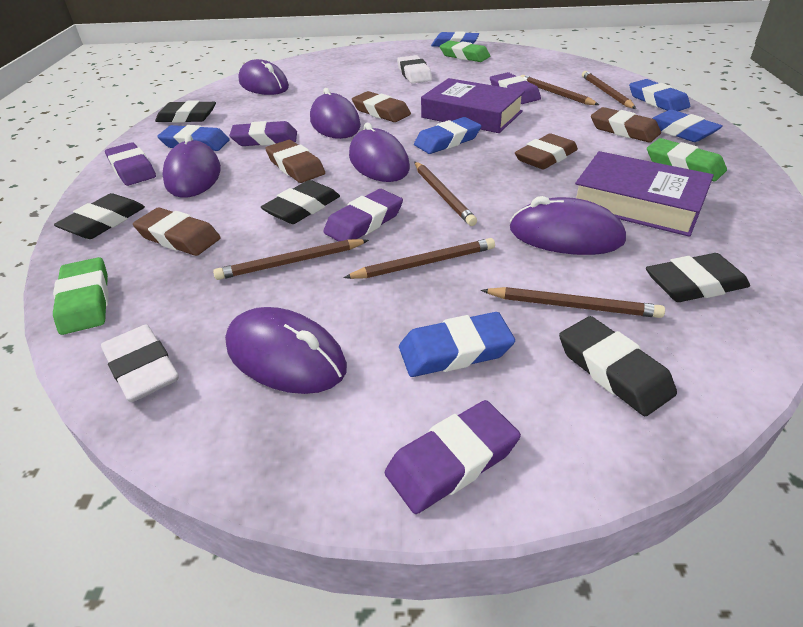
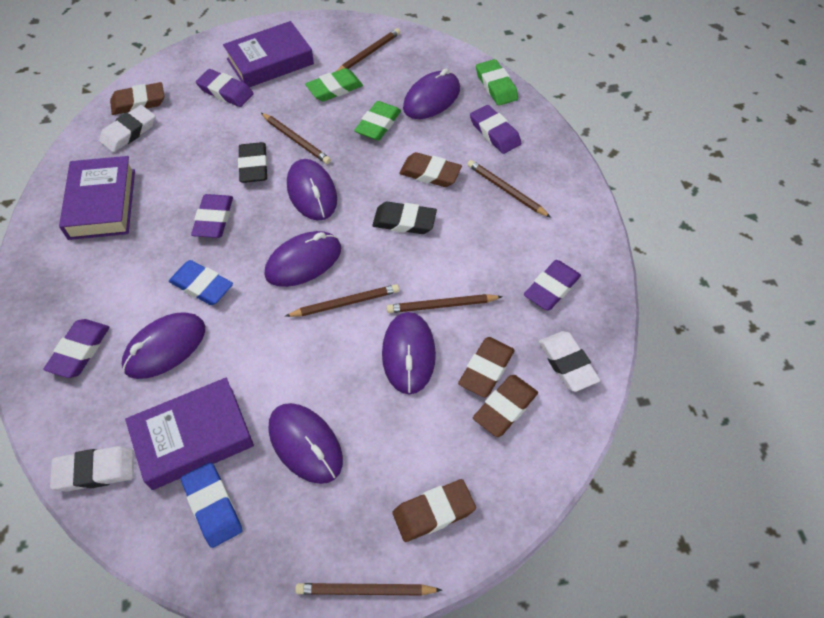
black eraser: 5 -> 2
blue eraser: 6 -> 2
purple book: 2 -> 3
white eraser: 2 -> 3

